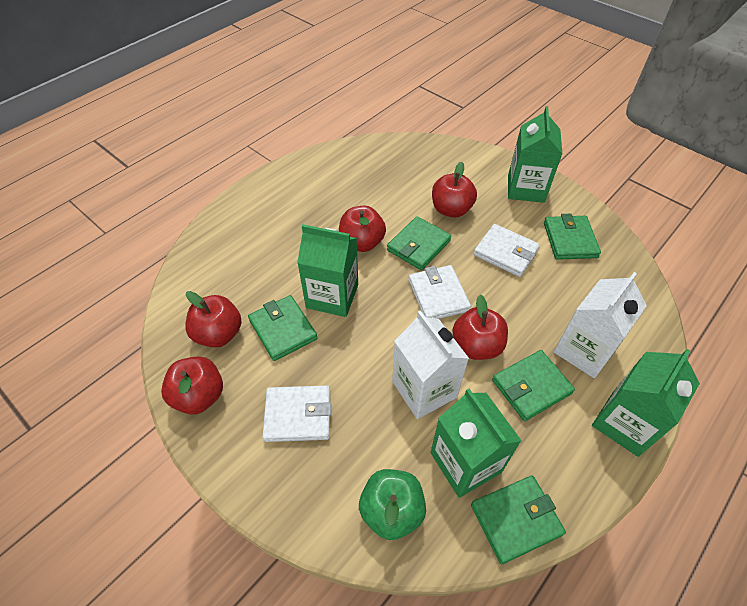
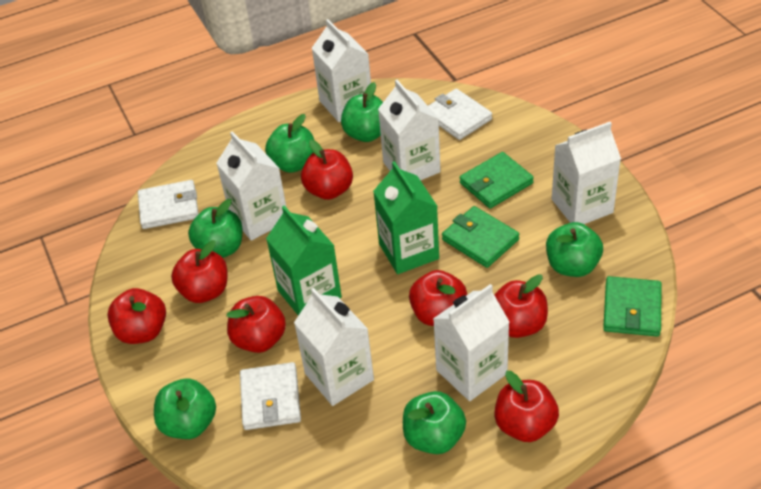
green apple: 1 -> 6
green carton: 4 -> 2
green wallet: 5 -> 3
red apple: 5 -> 7
white carton: 2 -> 6

